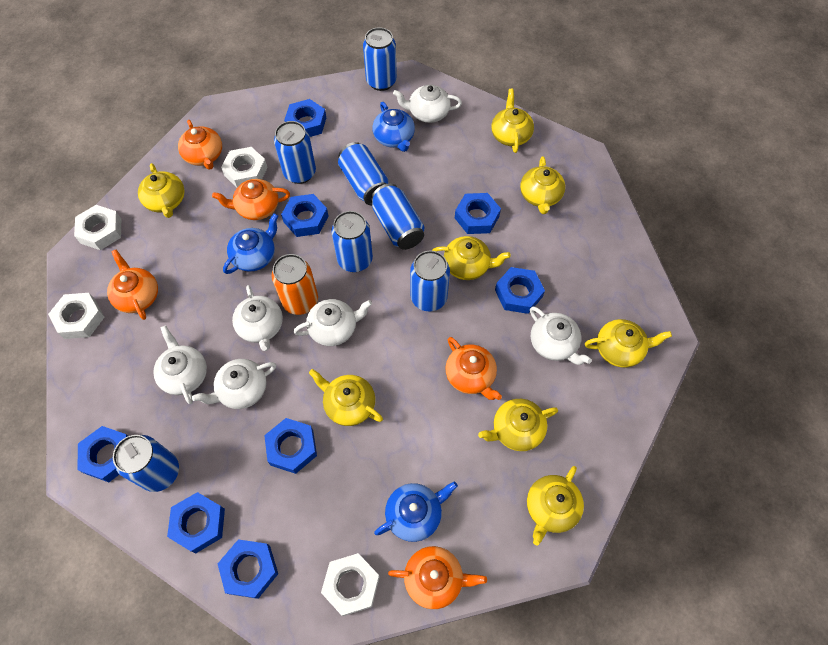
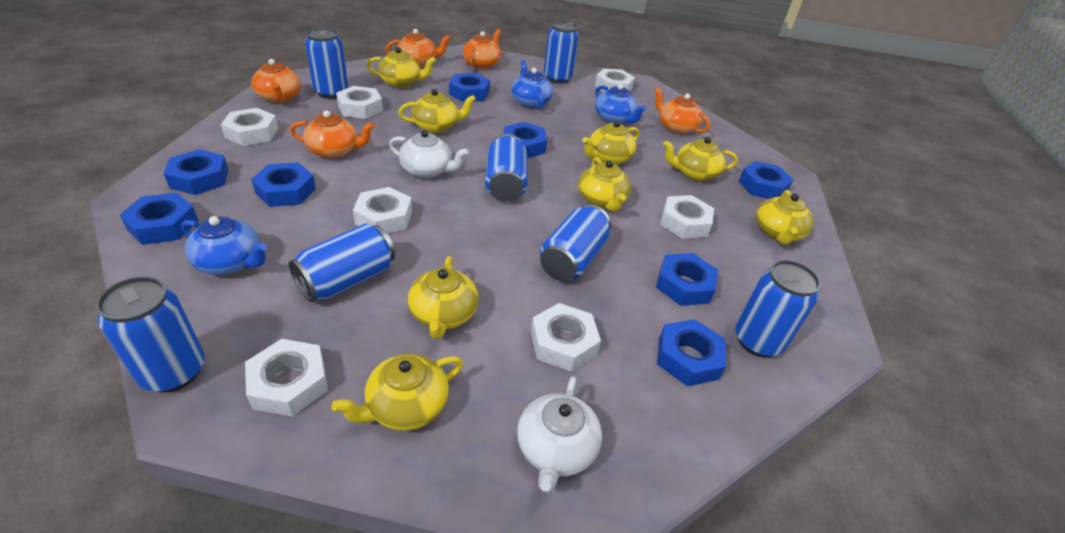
orange can: 1 -> 0
white nut: 4 -> 7
white teapot: 6 -> 2

